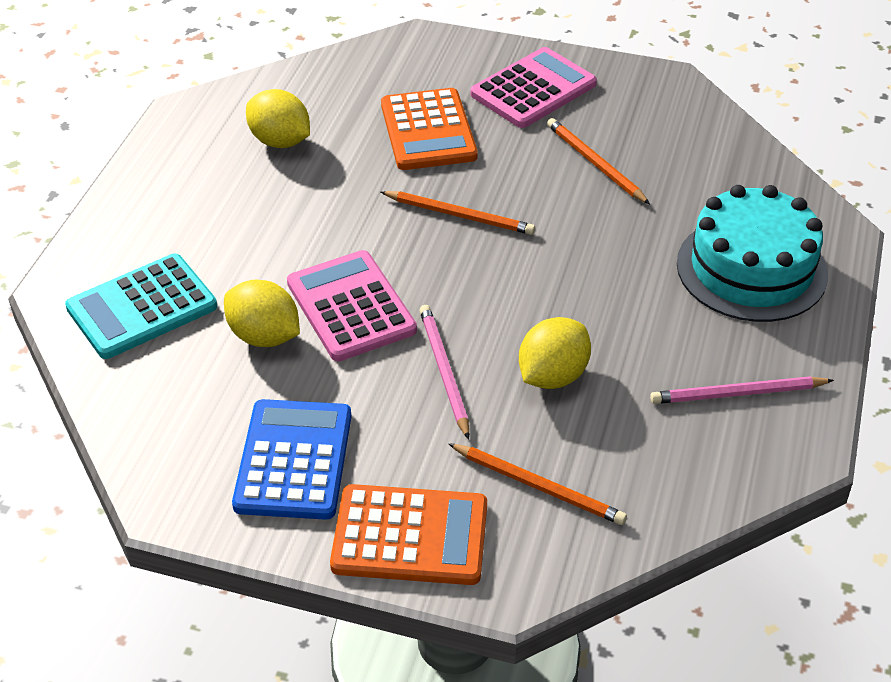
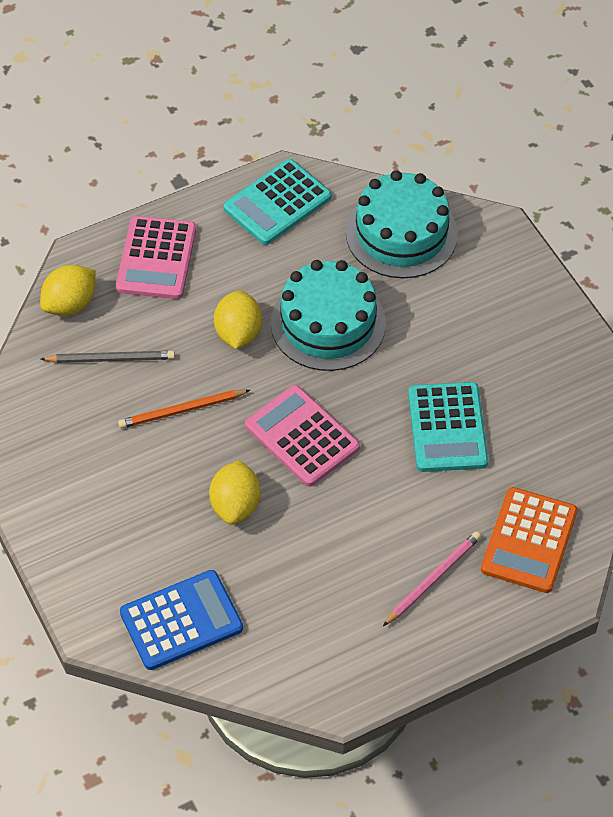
grey pencil: 0 -> 1
orange calculator: 2 -> 1
orange pencil: 3 -> 1
pink pencil: 2 -> 1
turquoise cake: 1 -> 2
turquoise calculator: 1 -> 2

